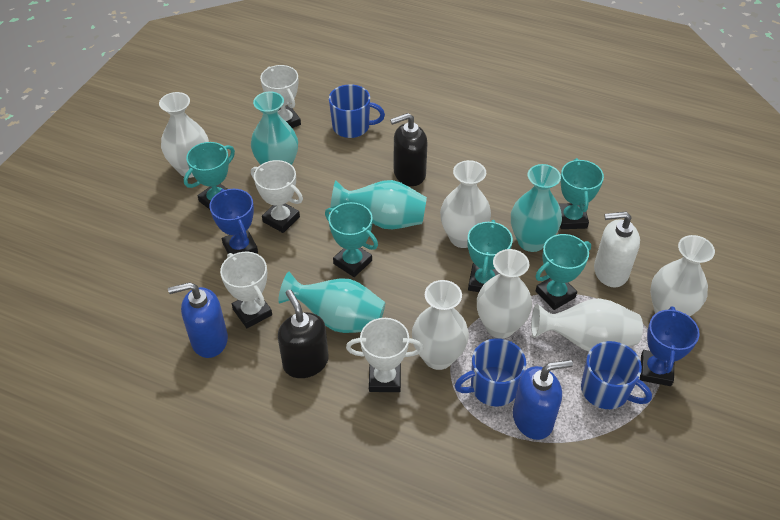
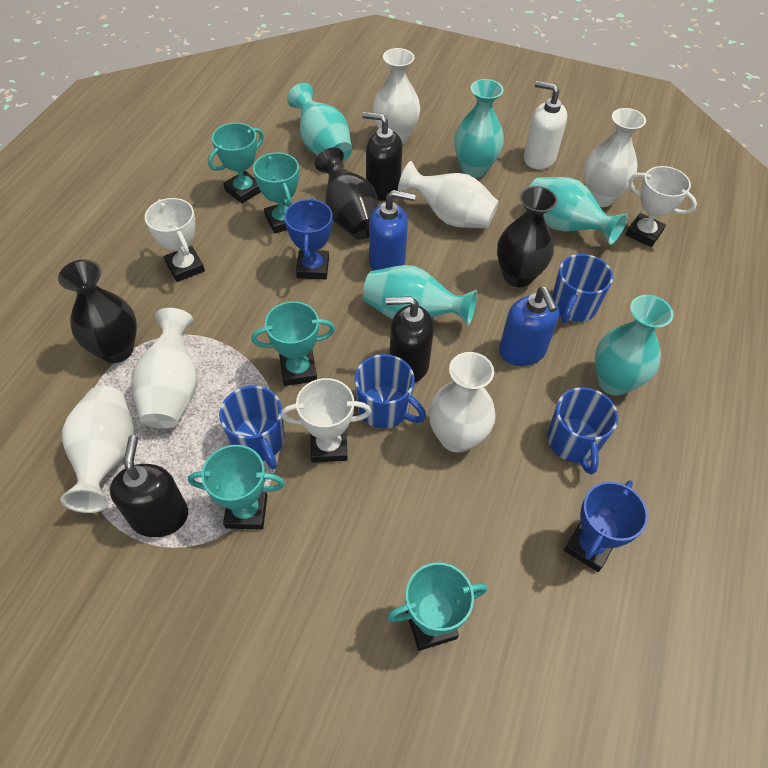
black soap dispenser: 2 -> 3
black vase: 0 -> 3
blue mug: 3 -> 4
turquoise vase: 4 -> 5
white trophy: 4 -> 3

